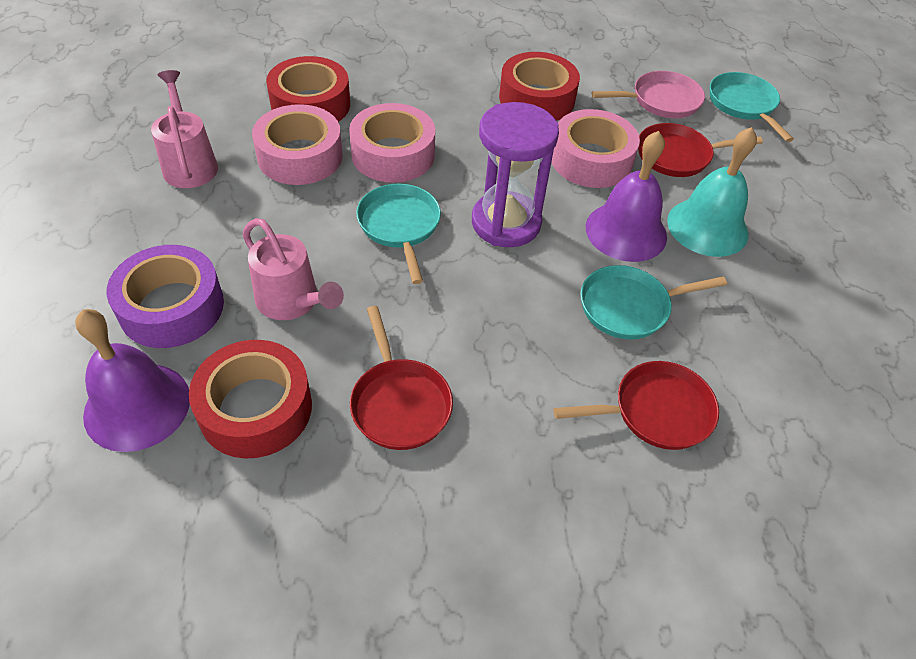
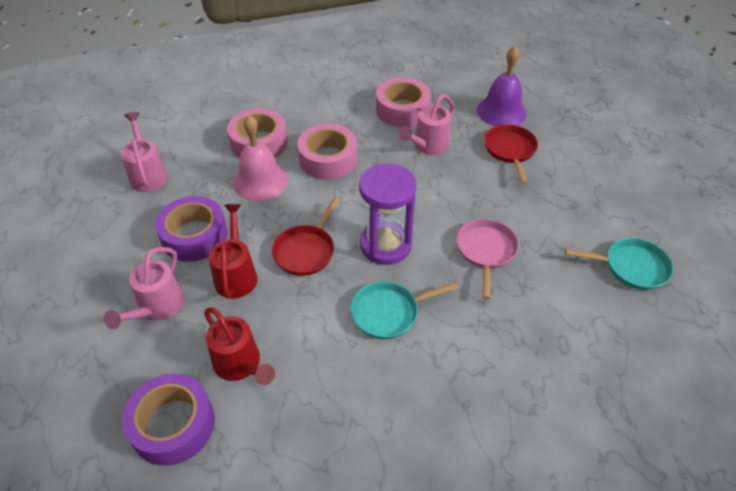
pink bell: 0 -> 1
pink watering can: 2 -> 3
purple bell: 2 -> 1
purple tape: 1 -> 2
red pan: 3 -> 2
red tape: 3 -> 0
red watering can: 0 -> 2
turquoise bell: 1 -> 0
turquoise pan: 3 -> 2

